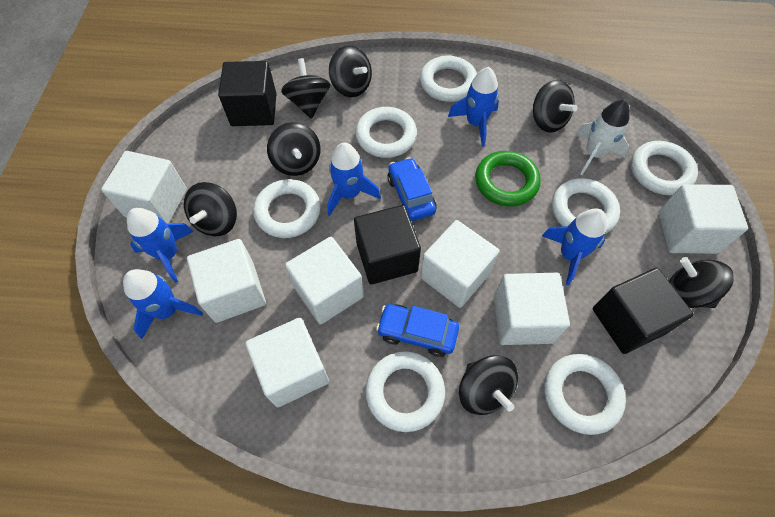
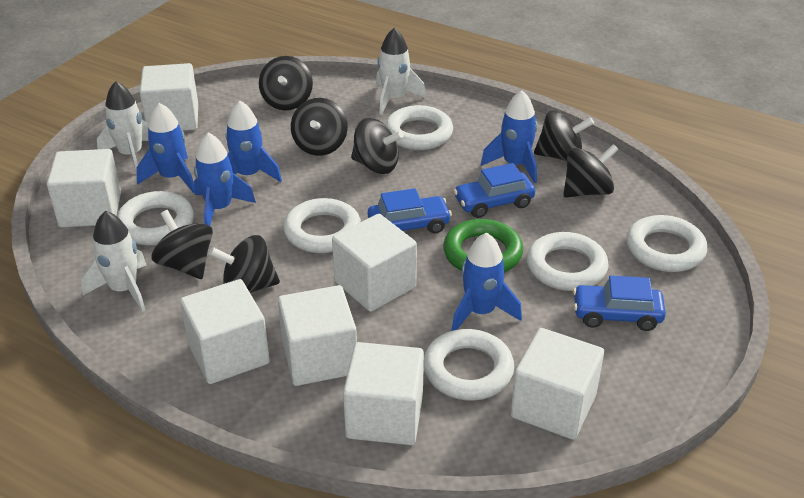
black cube: 3 -> 0
blue car: 2 -> 3
white ring: 7 -> 6
white rocket: 1 -> 3

